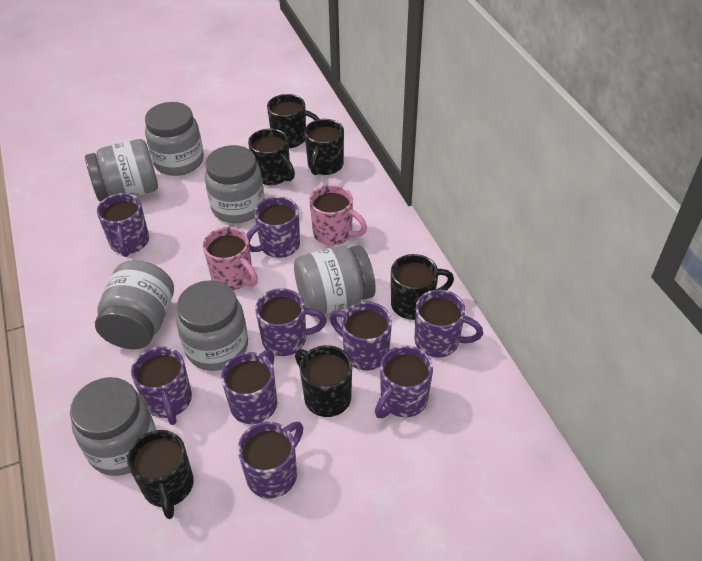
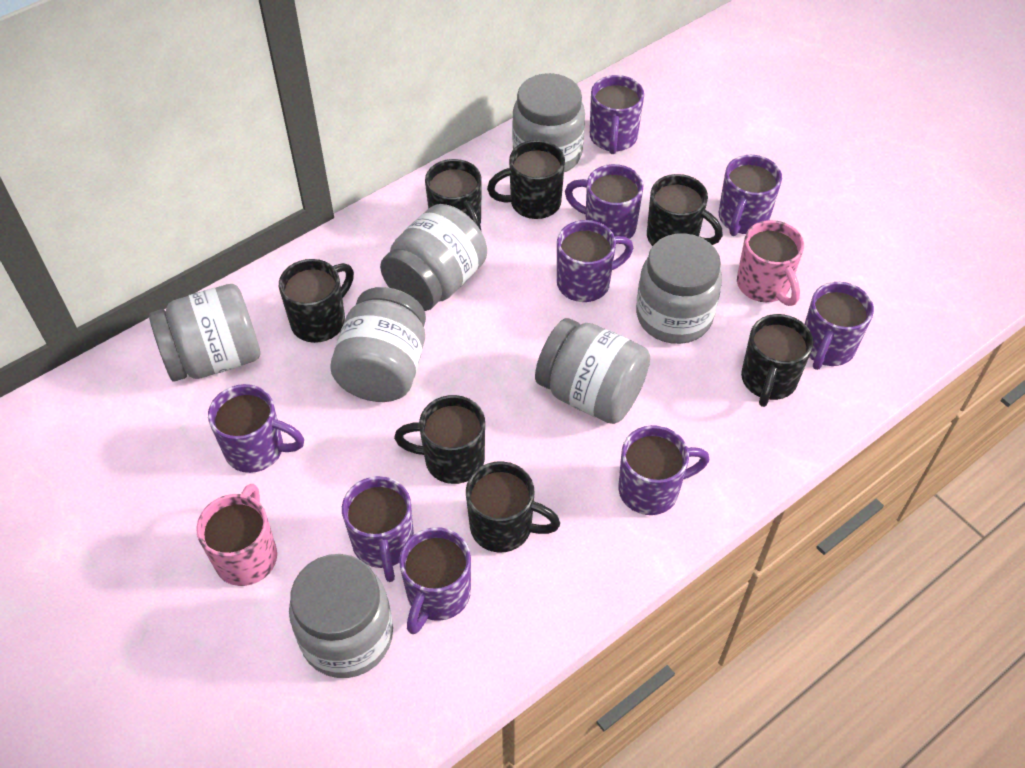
black mug: 6 -> 7

